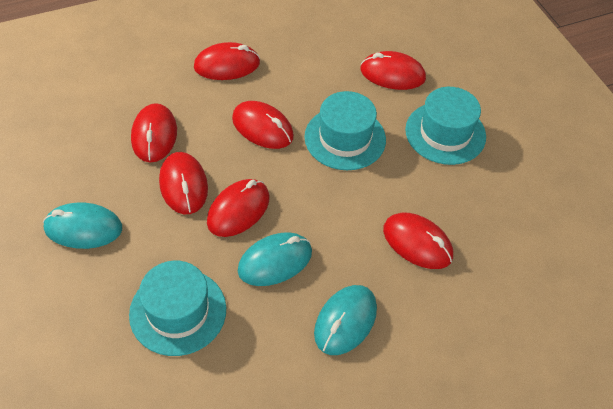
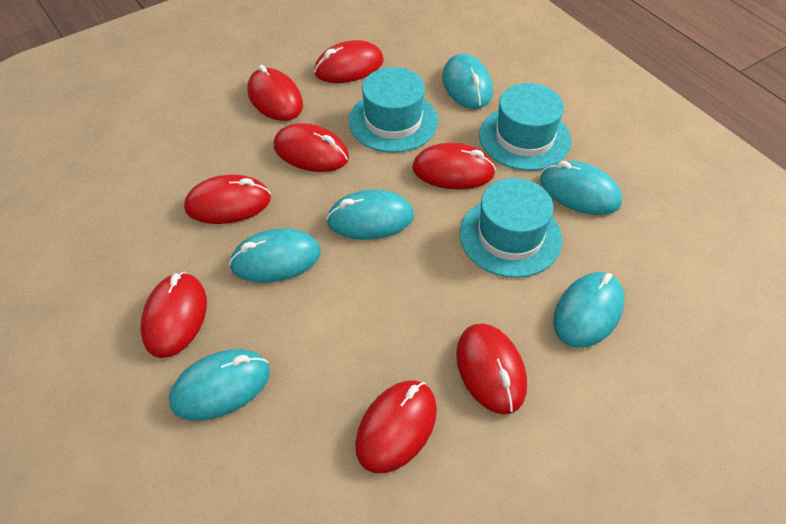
red mouse: 7 -> 8
turquoise mouse: 3 -> 6

